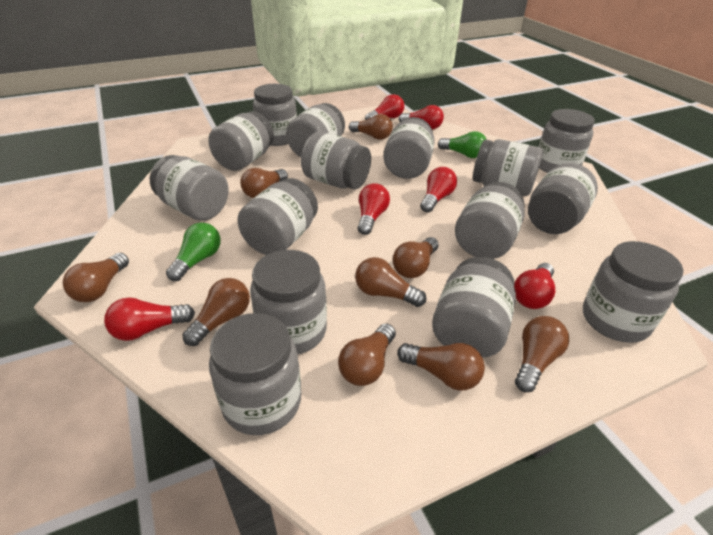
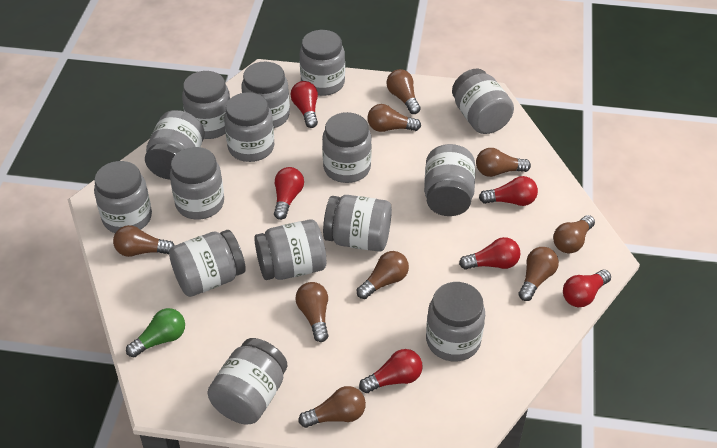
green light bulb: 2 -> 1

